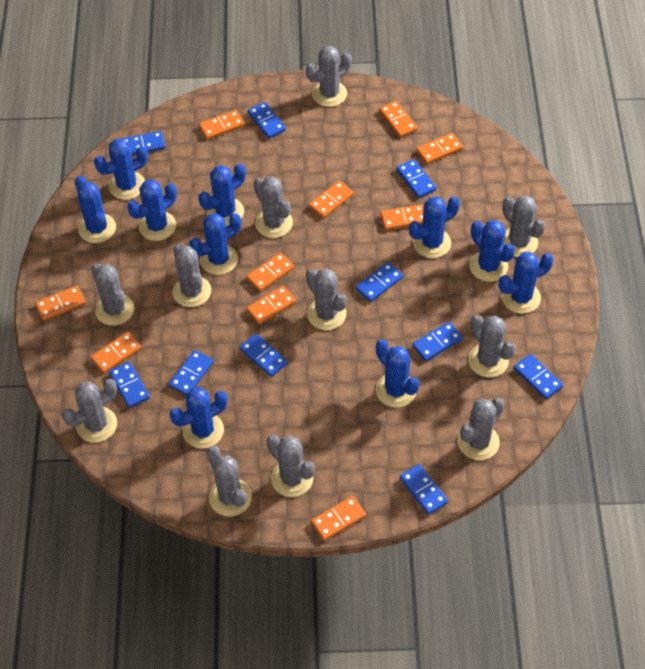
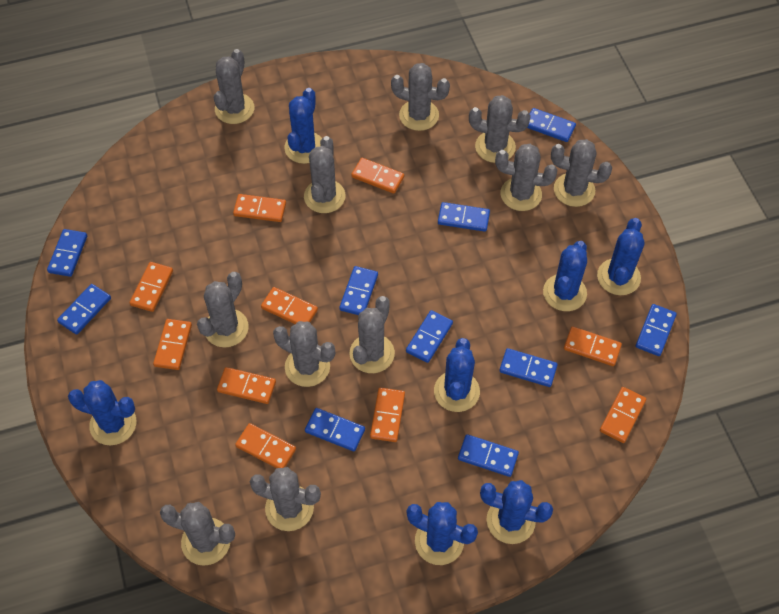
blue cactus: 10 -> 7

